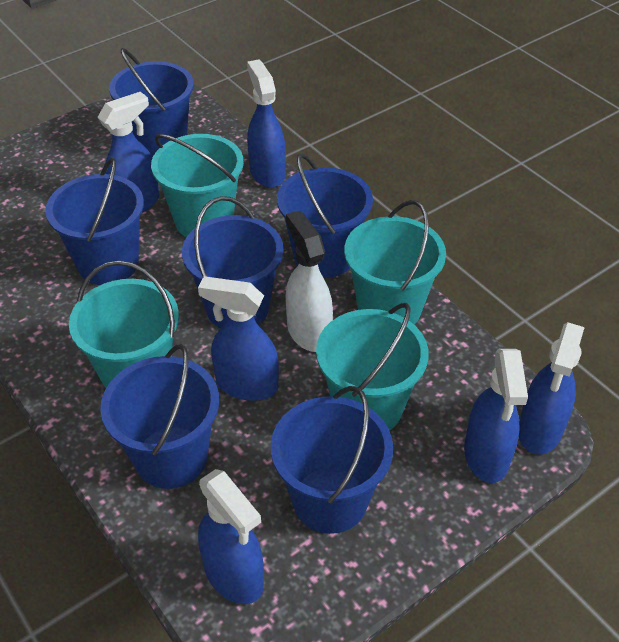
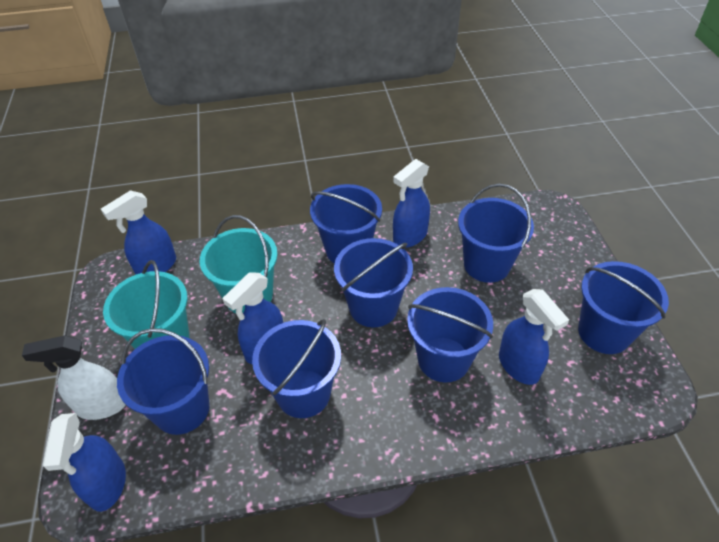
blue bucket: 6 -> 7
blue spray bottle: 6 -> 5
turquoise bucket: 4 -> 2

